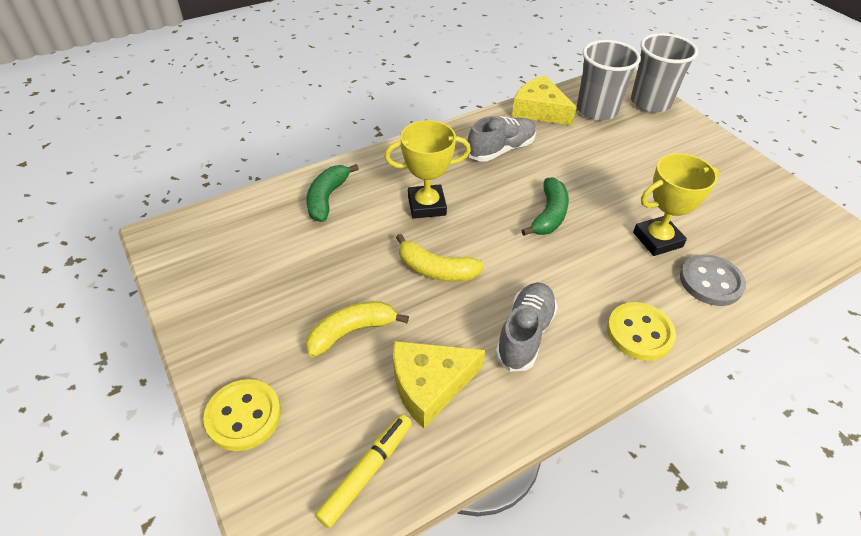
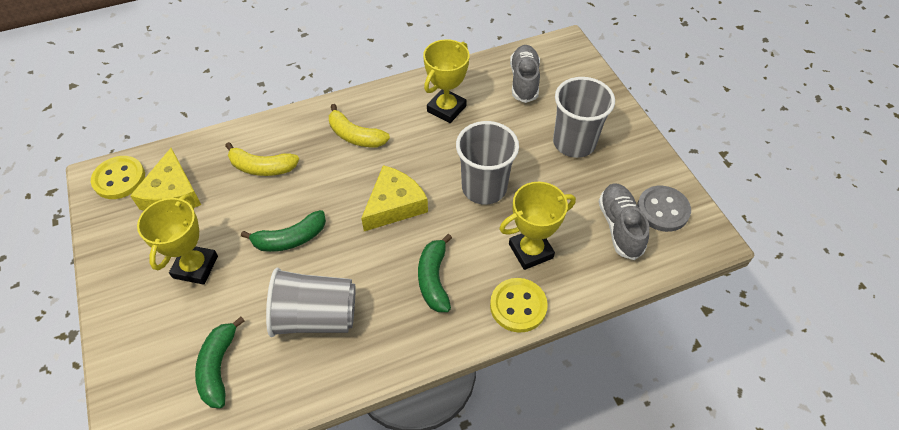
green banana: 2 -> 3
grey cup: 2 -> 3
yellow marker: 1 -> 0
yellow trophy: 2 -> 3

